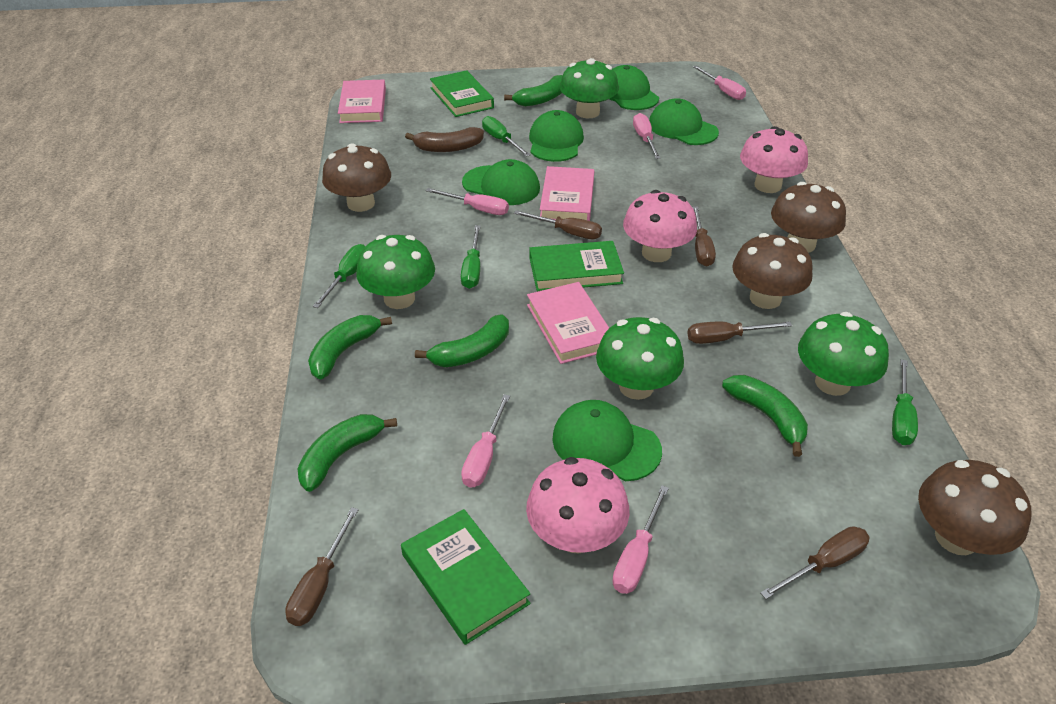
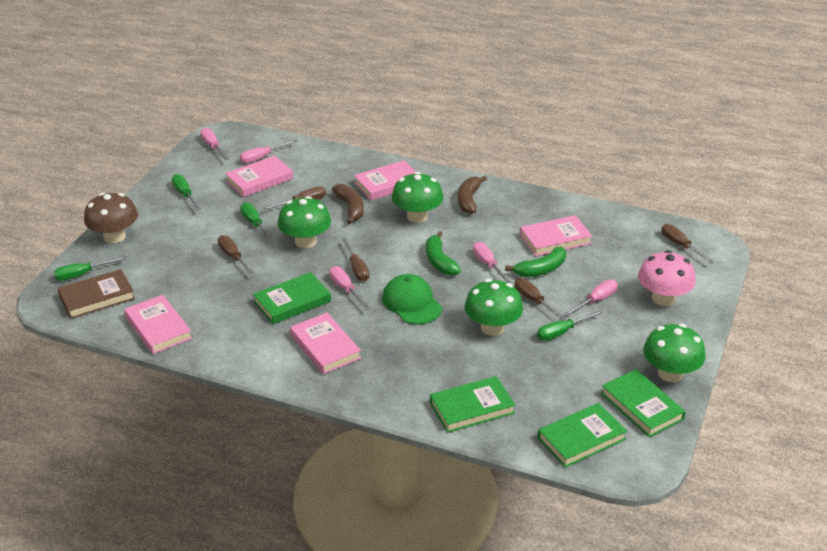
brown banana: 1 -> 2
brown book: 0 -> 1
brown mushroom: 4 -> 1
green banana: 5 -> 2
green book: 3 -> 4
green cap: 5 -> 1
pink book: 3 -> 5
pink mushroom: 3 -> 1

